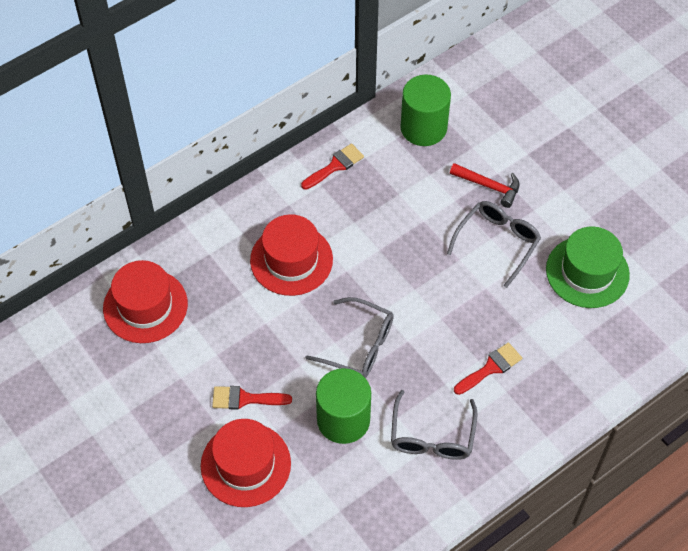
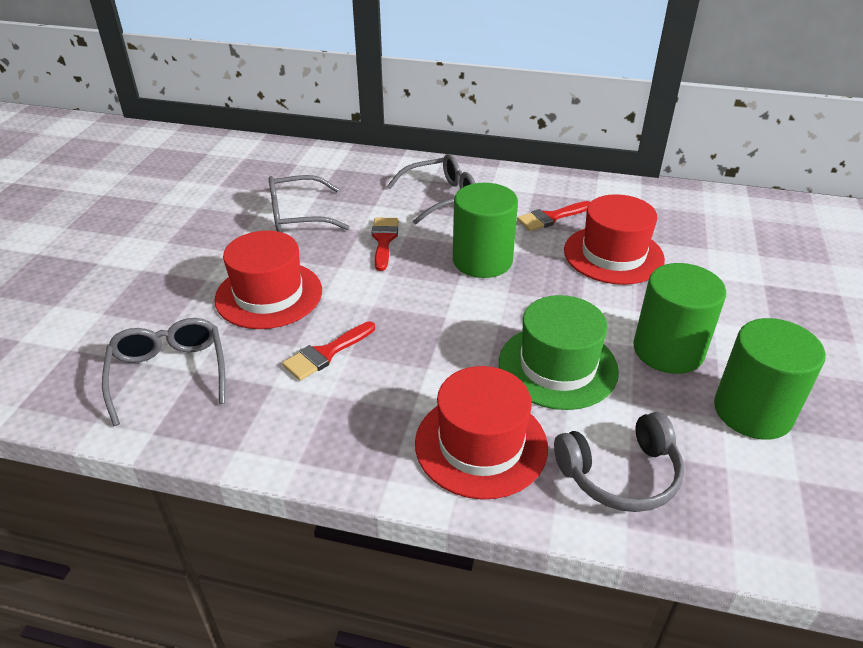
green cylinder: 2 -> 3
grey headphones: 0 -> 1
red hammer: 1 -> 0

